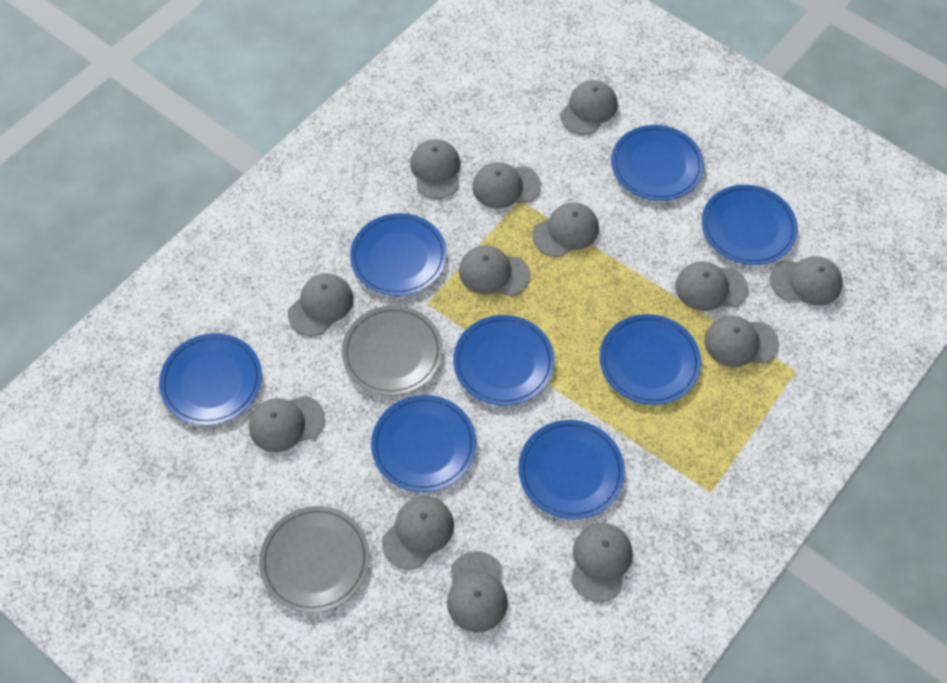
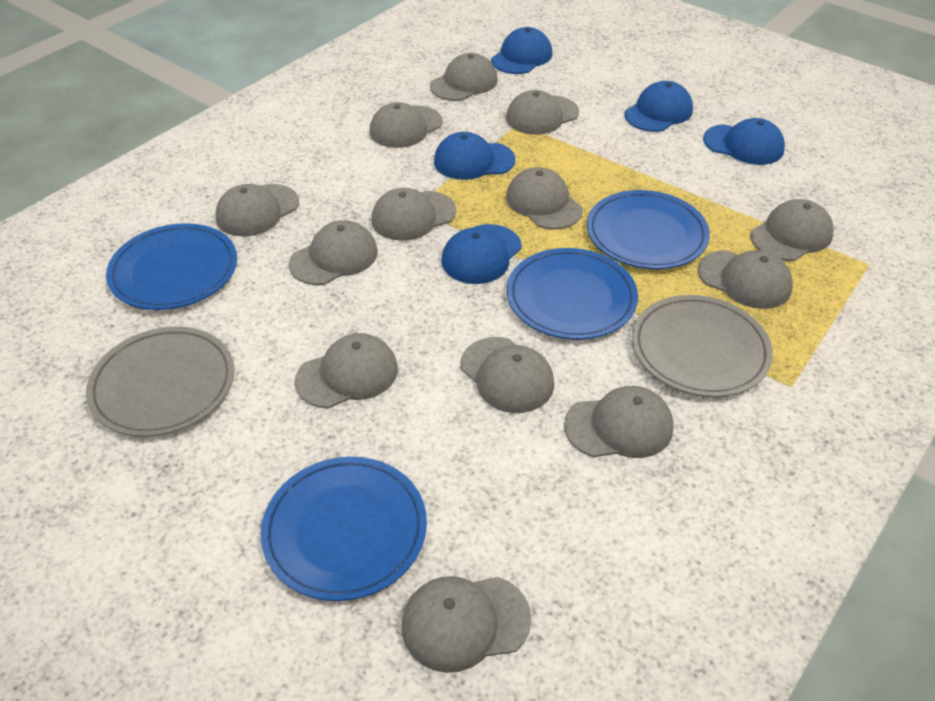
blue cap: 0 -> 5
blue plate: 8 -> 4

